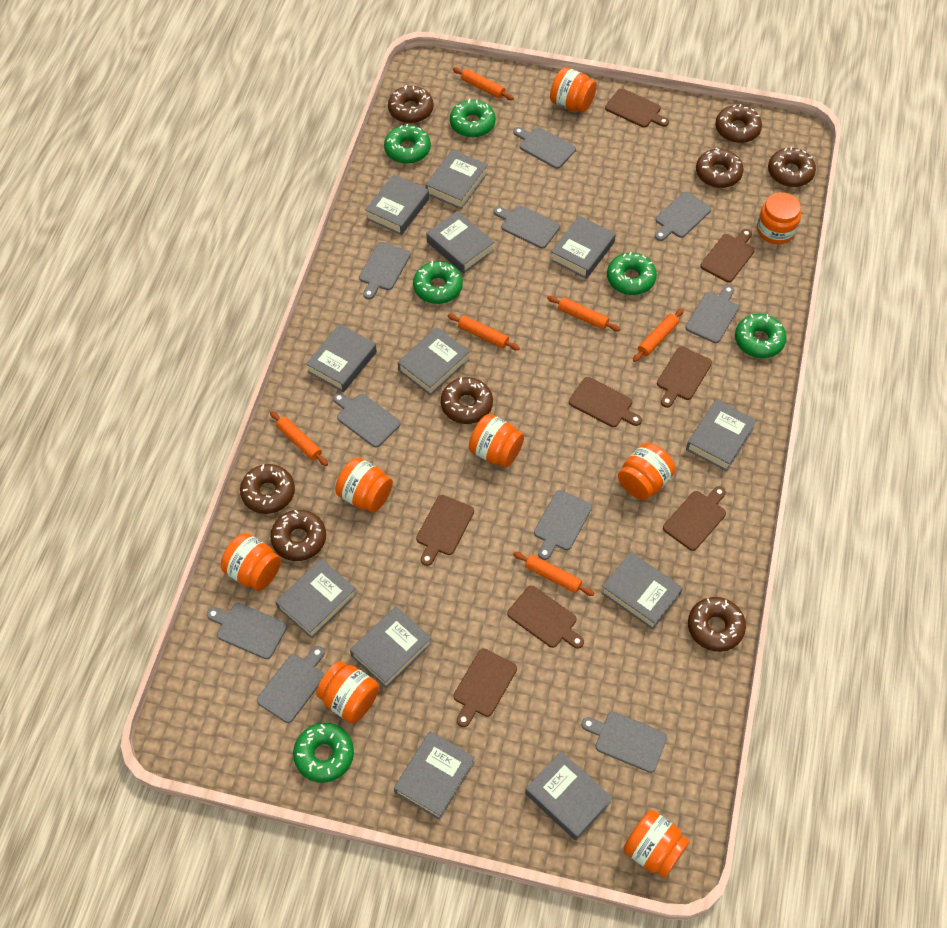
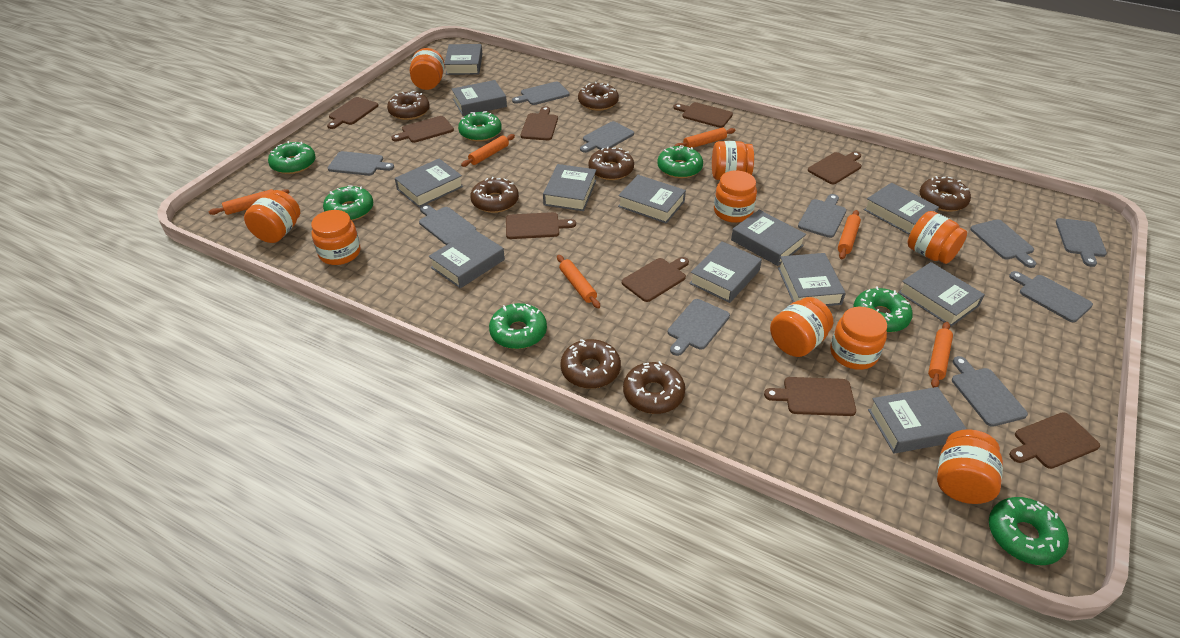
brown cutting board: 8 -> 9
brown donut: 8 -> 7
green donut: 6 -> 7
orange jar: 8 -> 9

